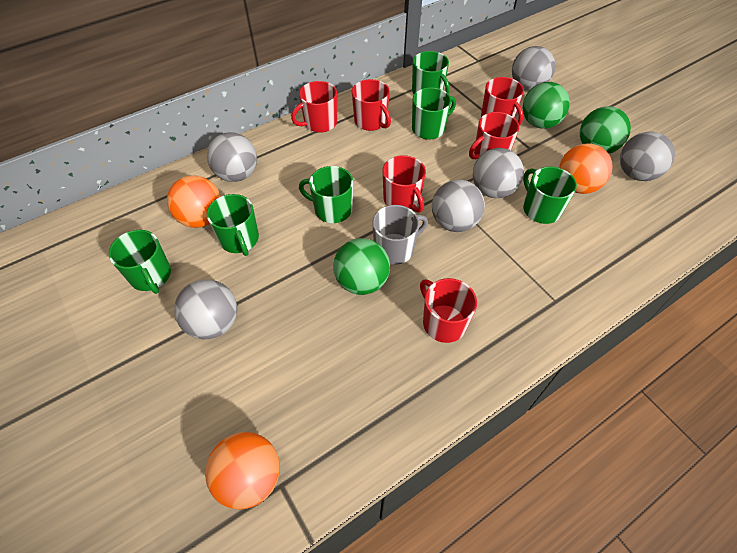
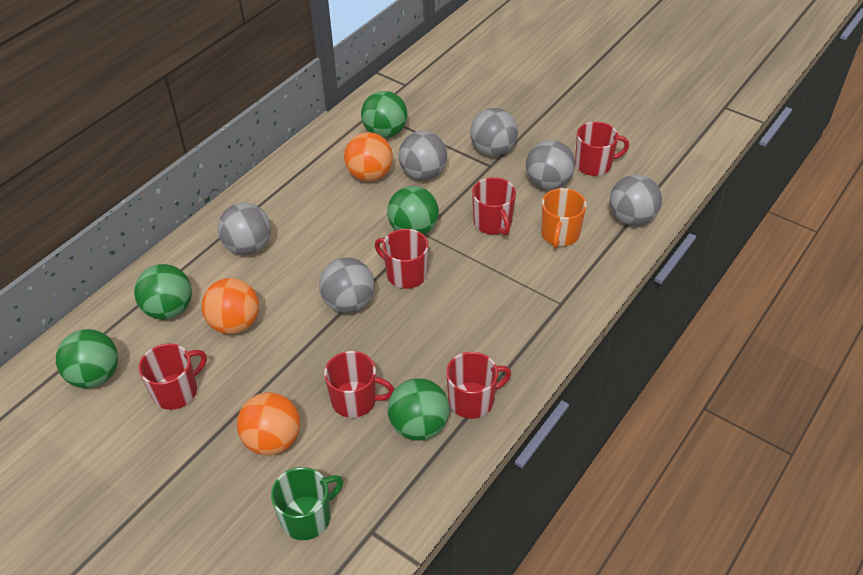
green ball: 3 -> 5
green mug: 6 -> 1
grey mug: 1 -> 0
orange mug: 0 -> 1

